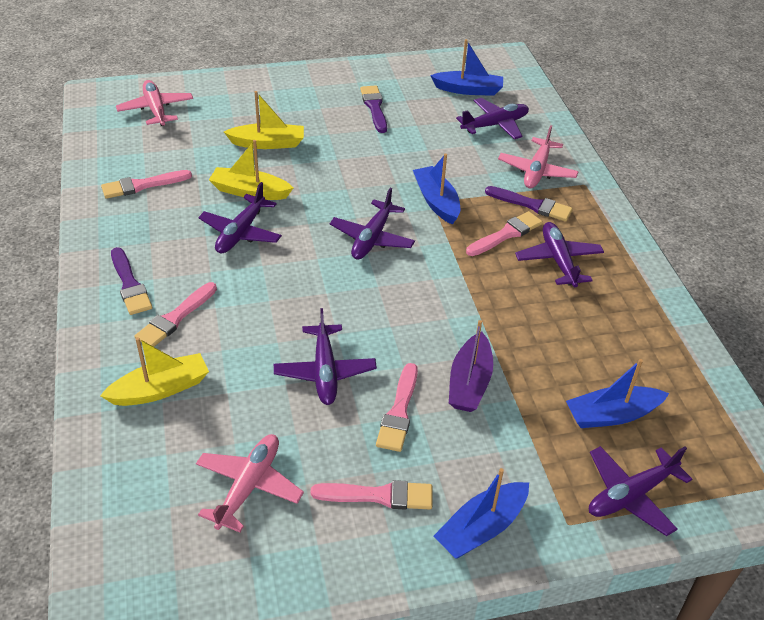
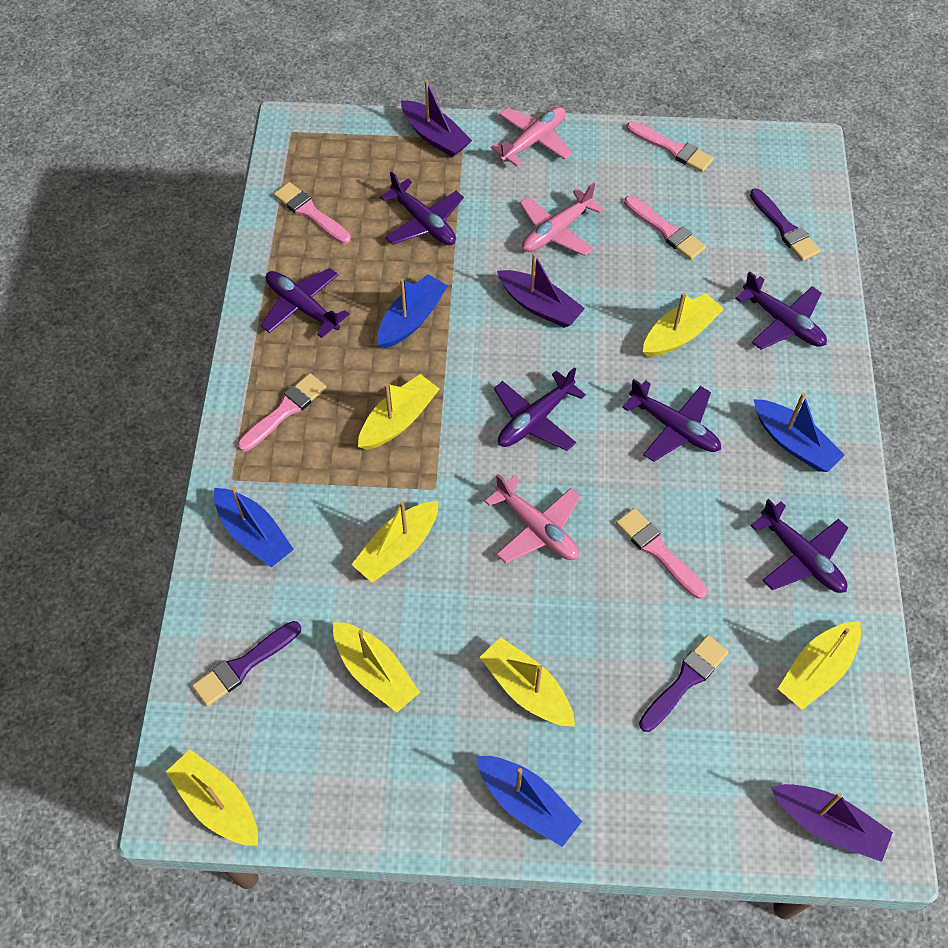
purple boat: 1 -> 3
yellow boat: 3 -> 7

